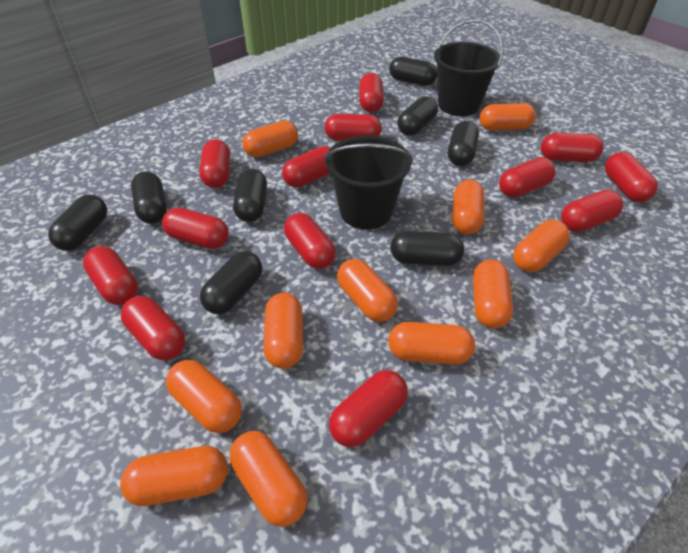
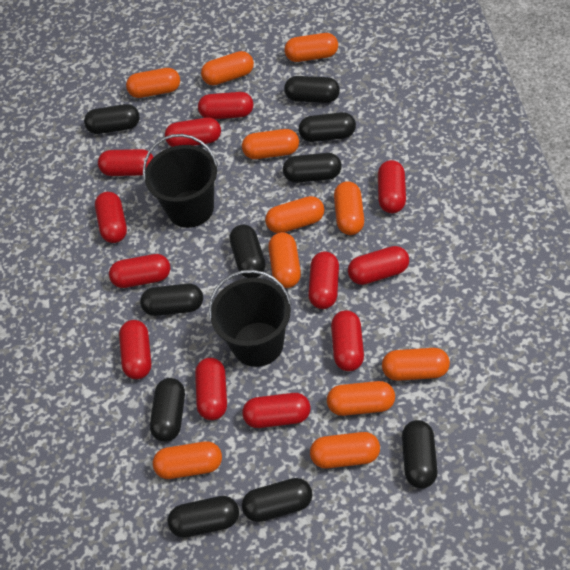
black capsule: 8 -> 10
red capsule: 13 -> 12

